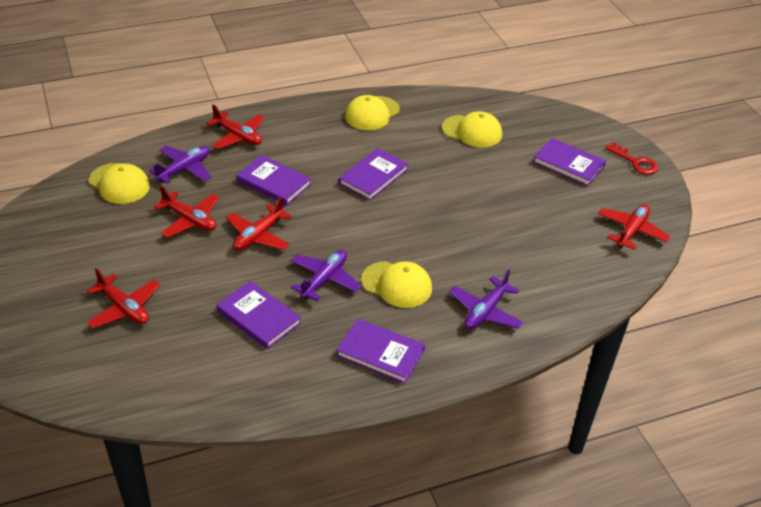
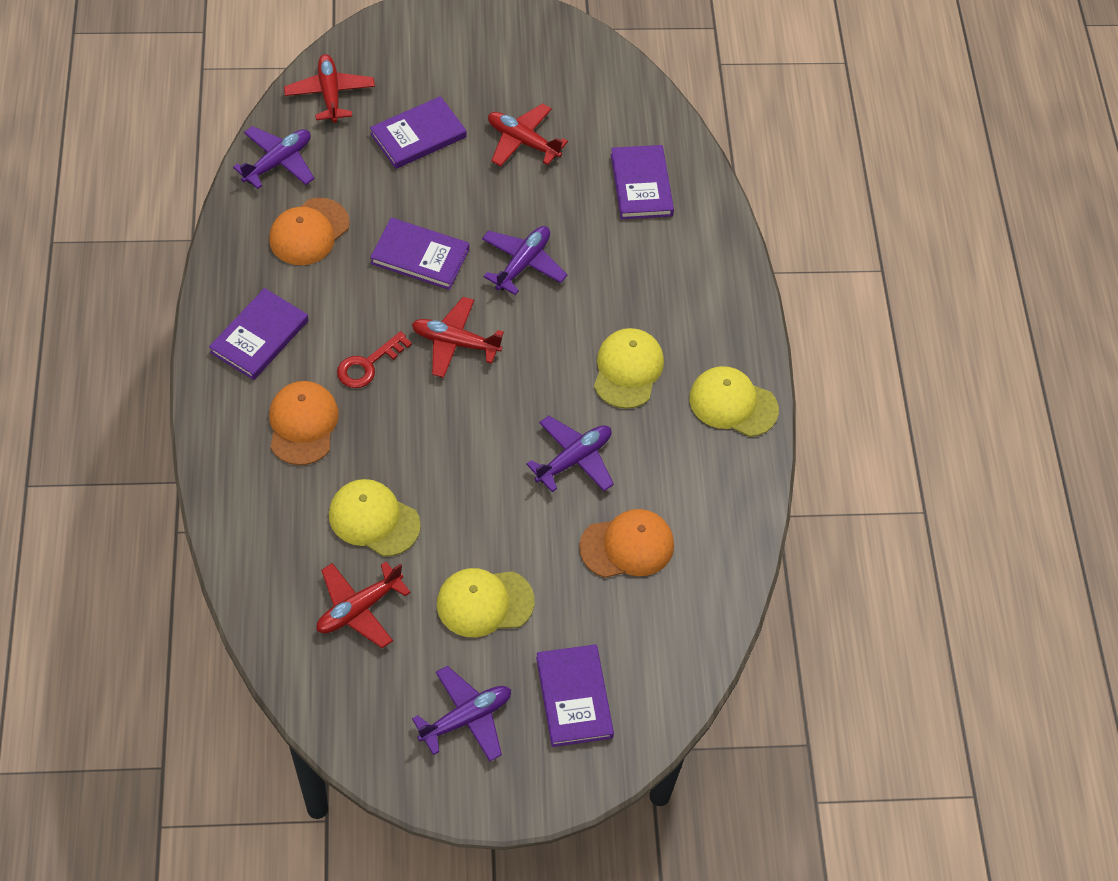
orange cap: 0 -> 3
purple plane: 3 -> 4
red plane: 5 -> 4

